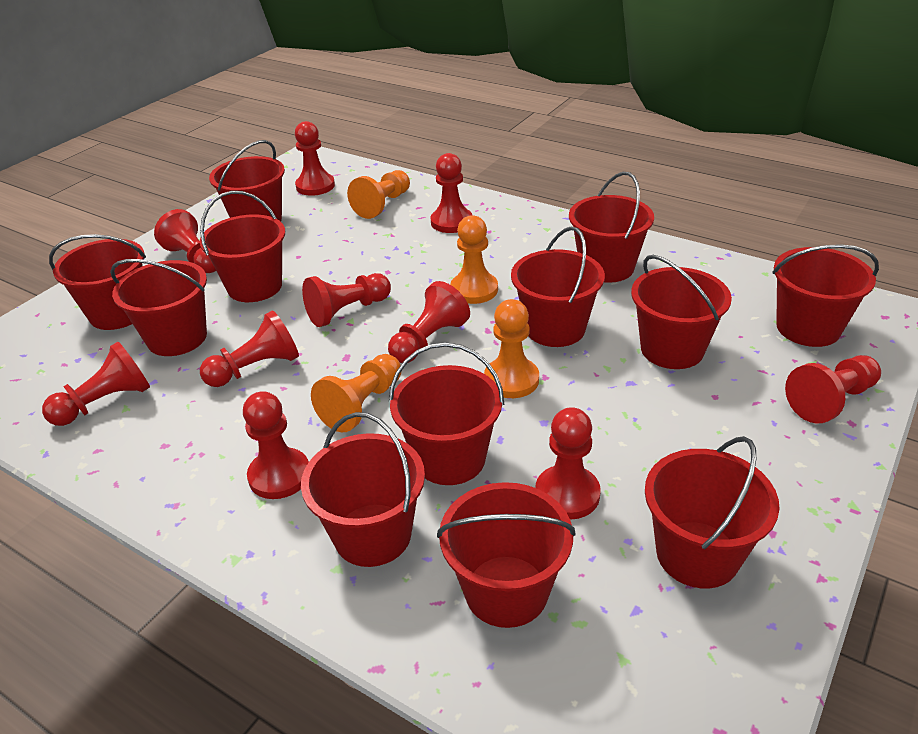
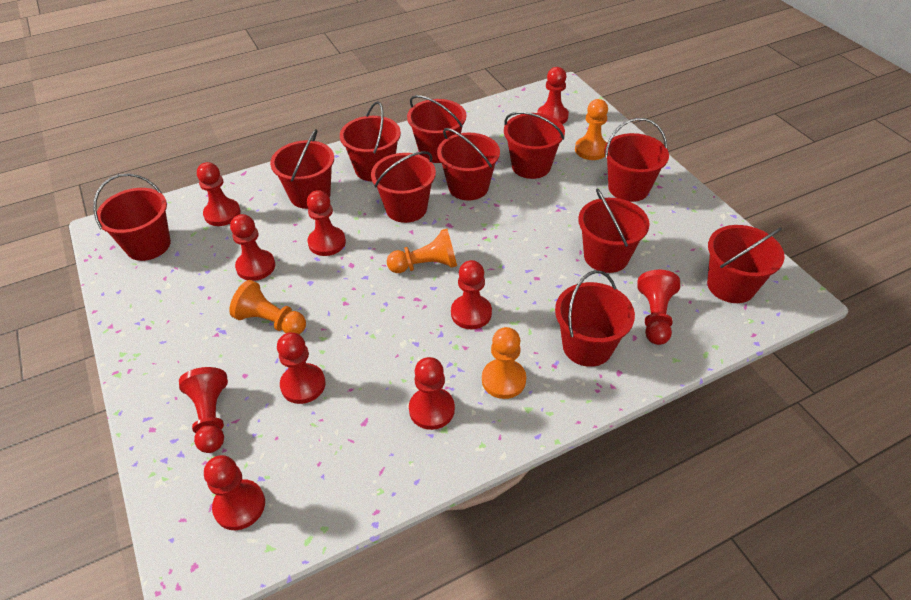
red bucket: 12 -> 11

